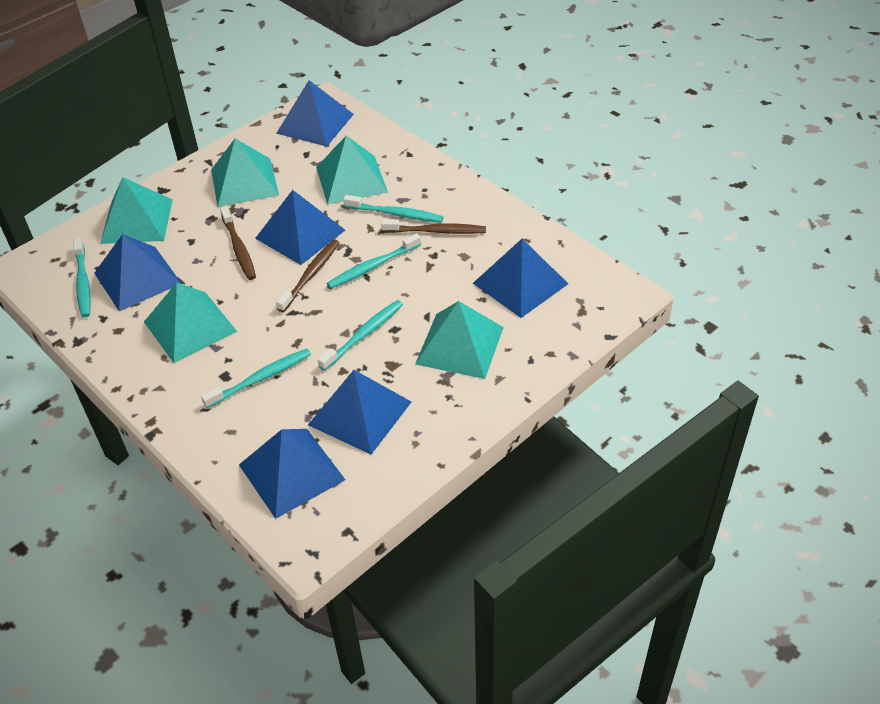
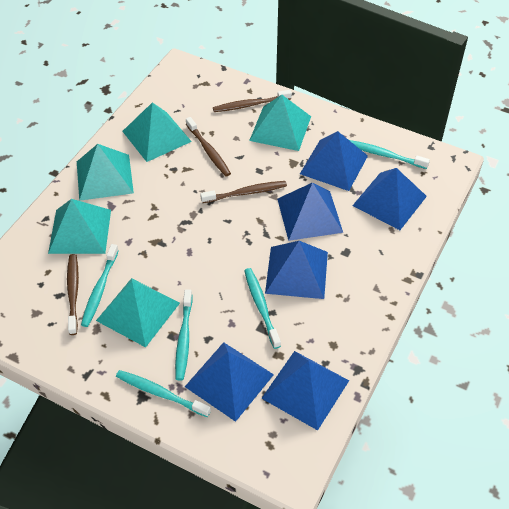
brown toothbrush: 3 -> 4

